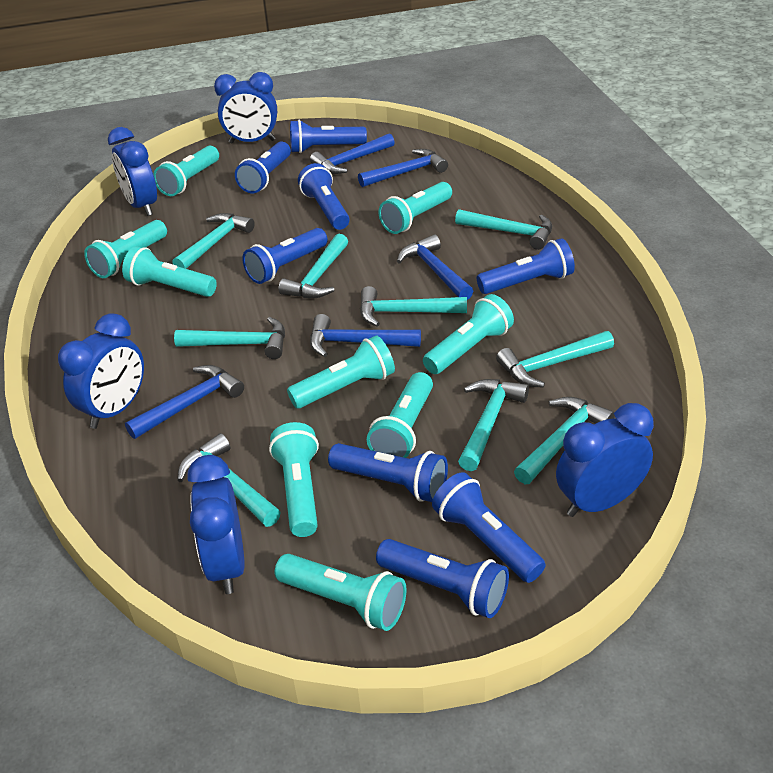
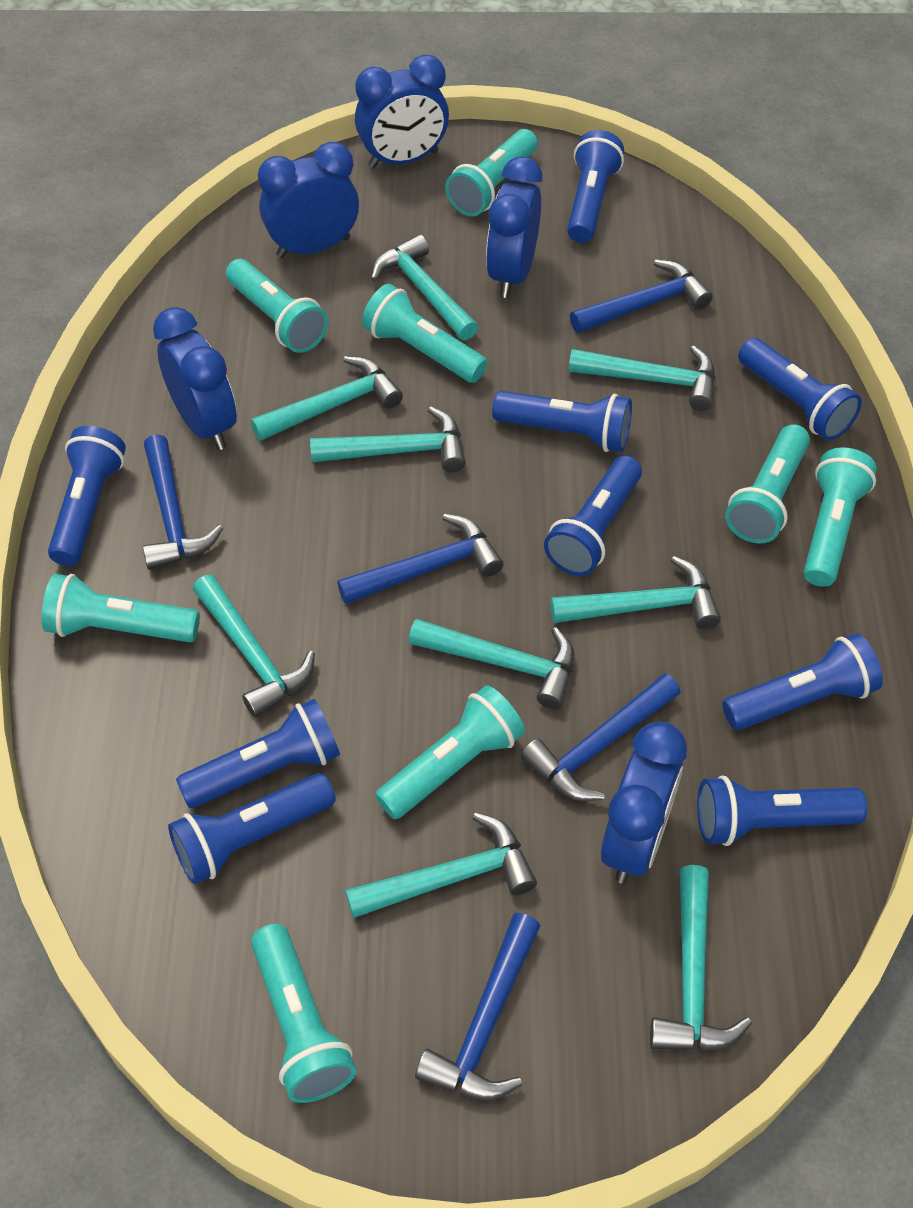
blue flashlight: 8 -> 9
turquoise flashlight: 9 -> 8

